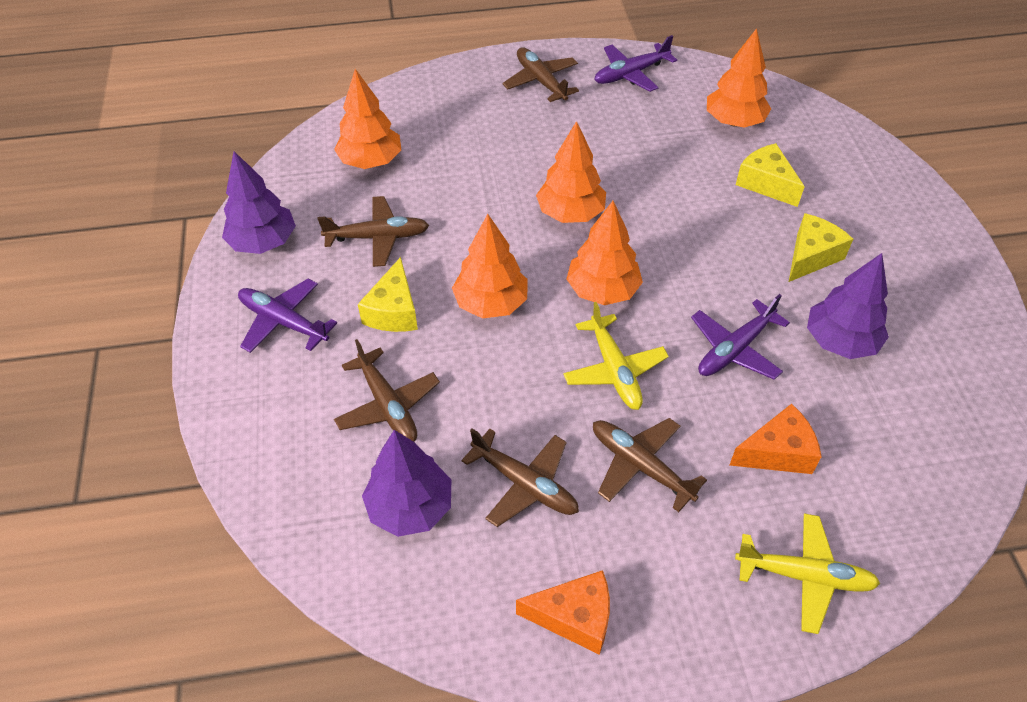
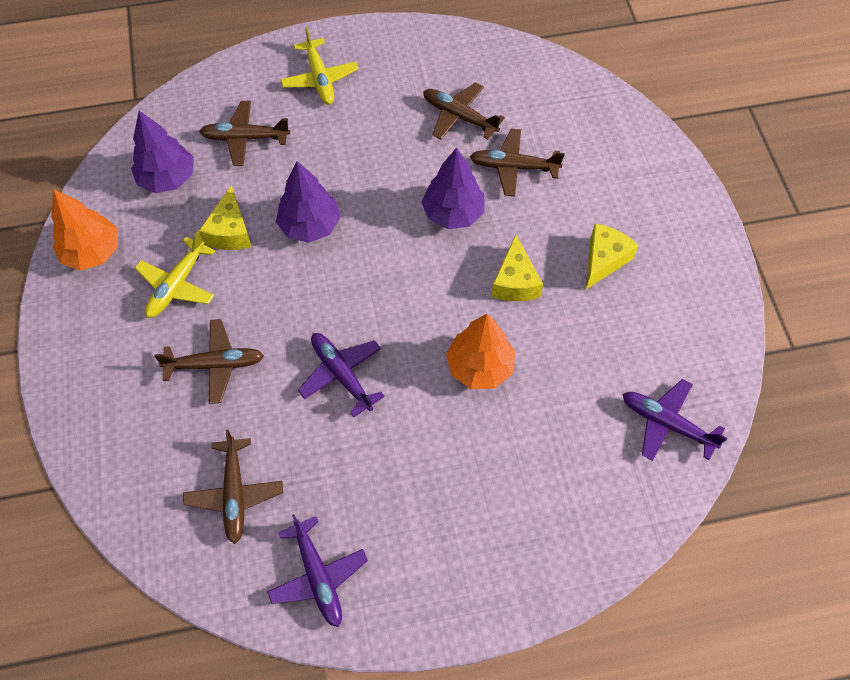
orange cheese: 2 -> 0
orange tree: 5 -> 2

